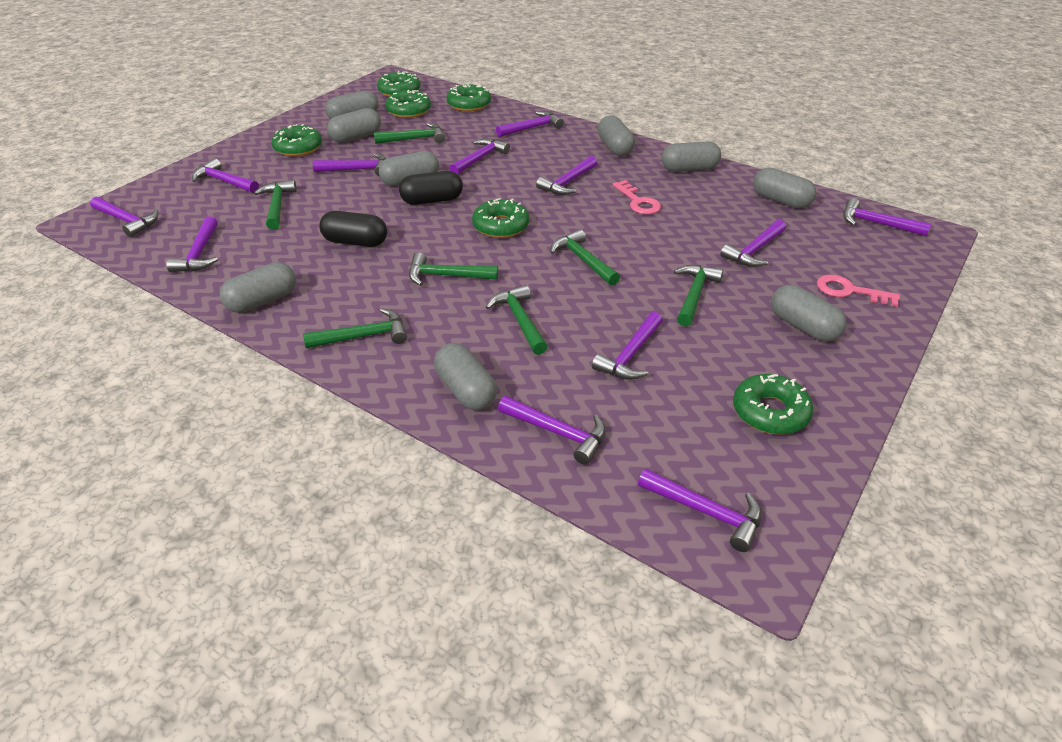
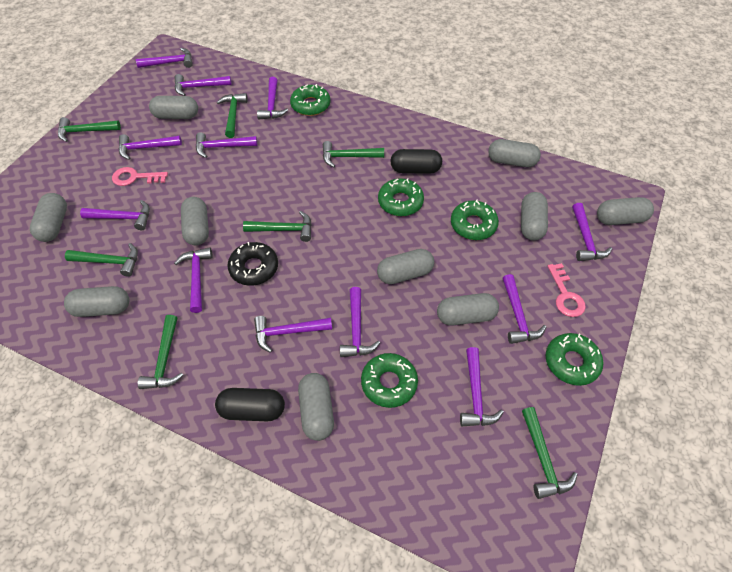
black donut: 0 -> 1
green donut: 6 -> 5
grey capsule: 9 -> 10

